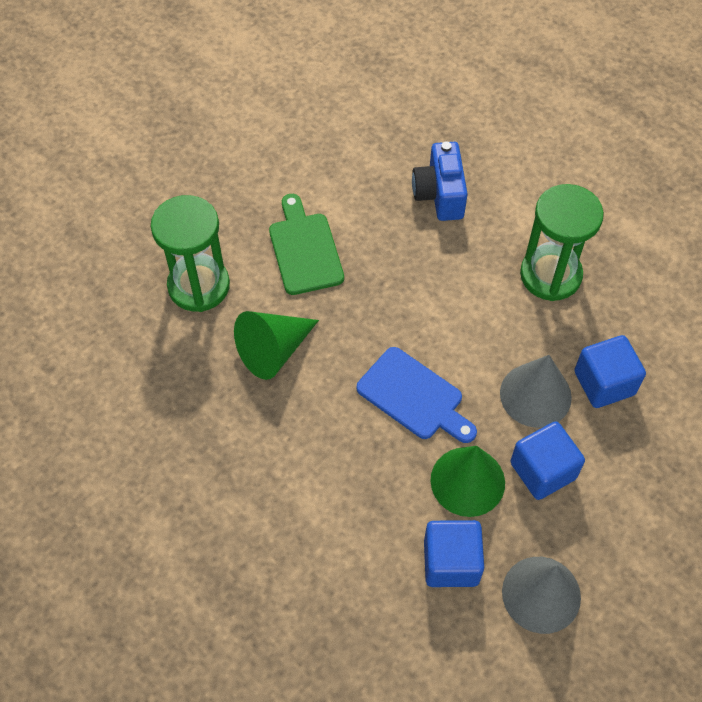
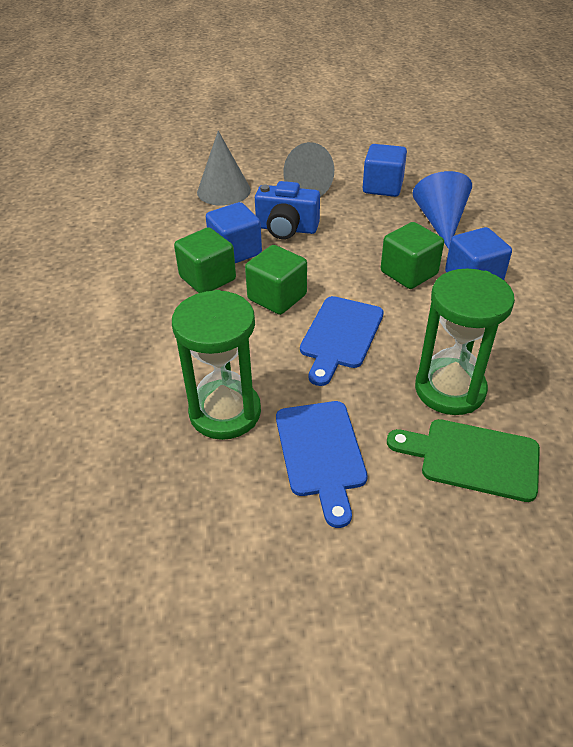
blue cone: 0 -> 1
blue cutting board: 1 -> 2
green cone: 2 -> 0
green cube: 0 -> 3

